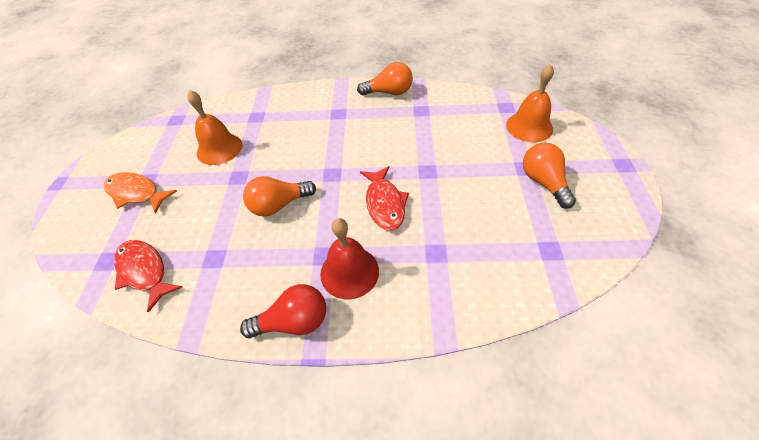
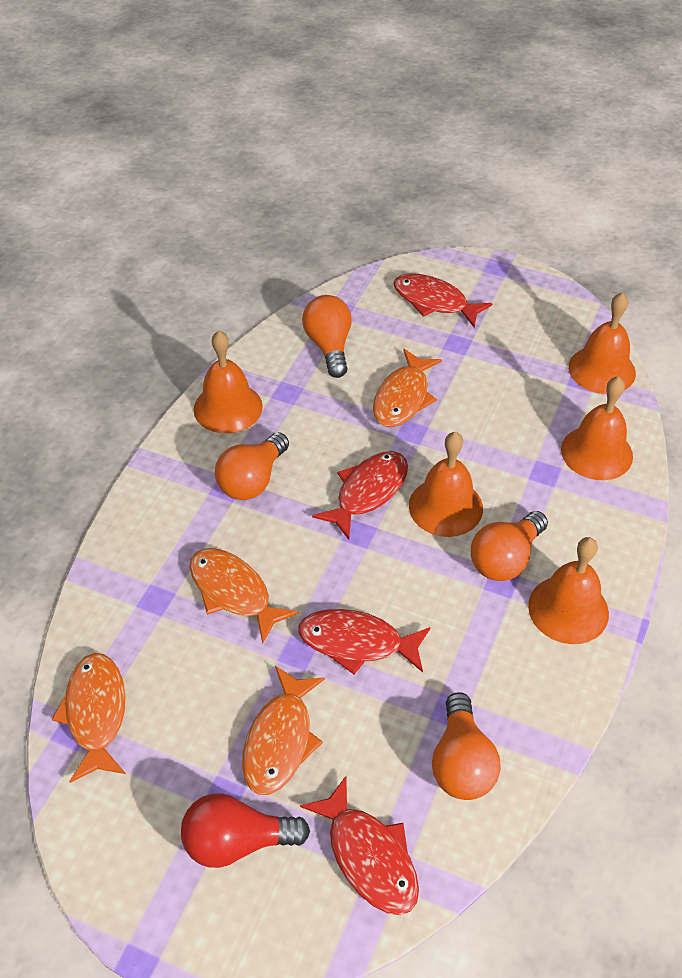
orange bell: 2 -> 5
orange fish: 1 -> 4
orange light bulb: 3 -> 4
red bell: 1 -> 0
red fish: 2 -> 4

